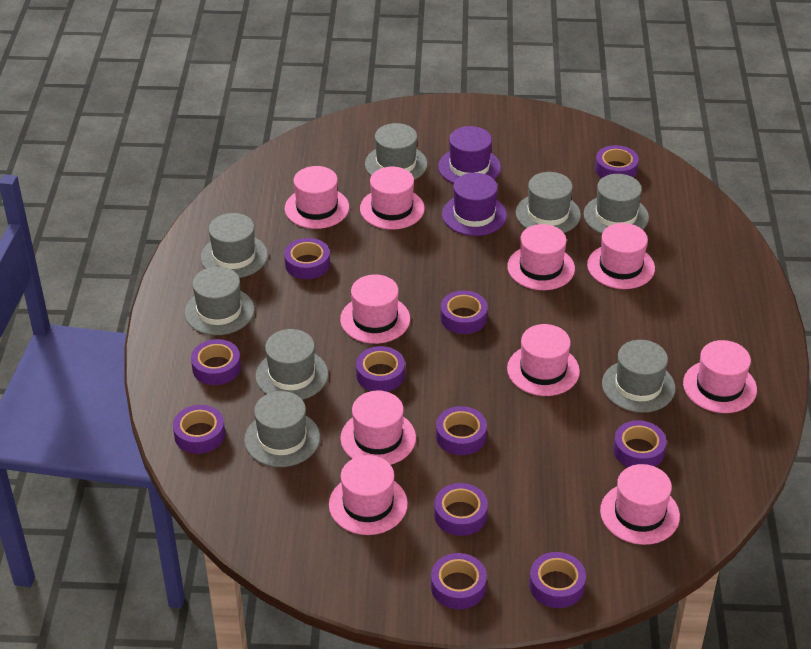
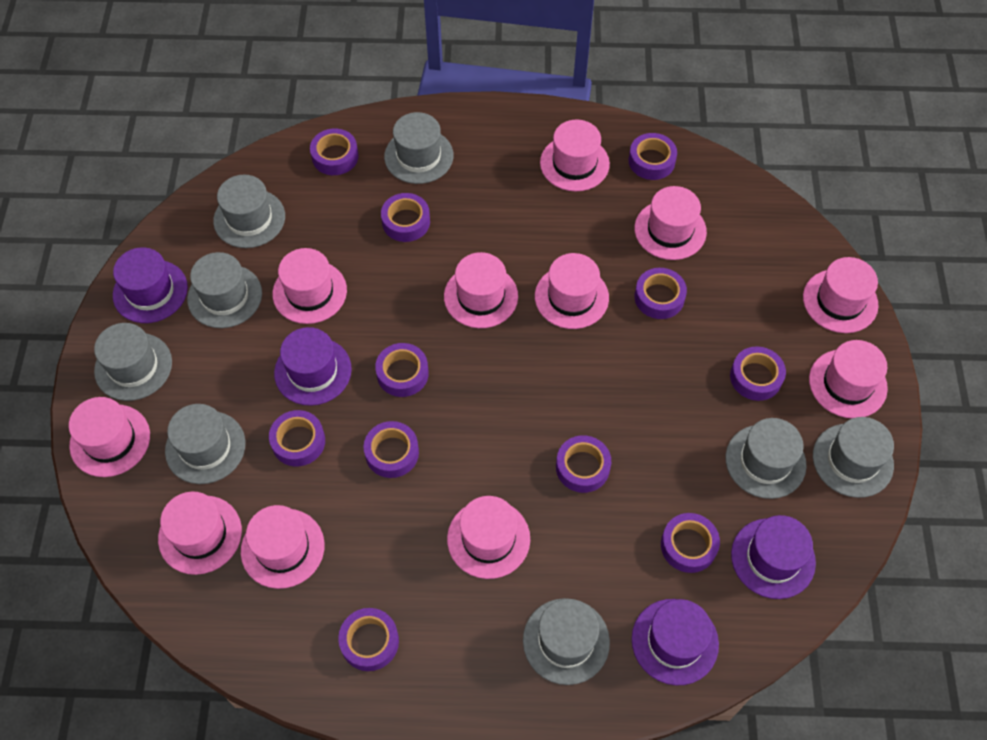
pink hat: 10 -> 11
purple hat: 2 -> 4

